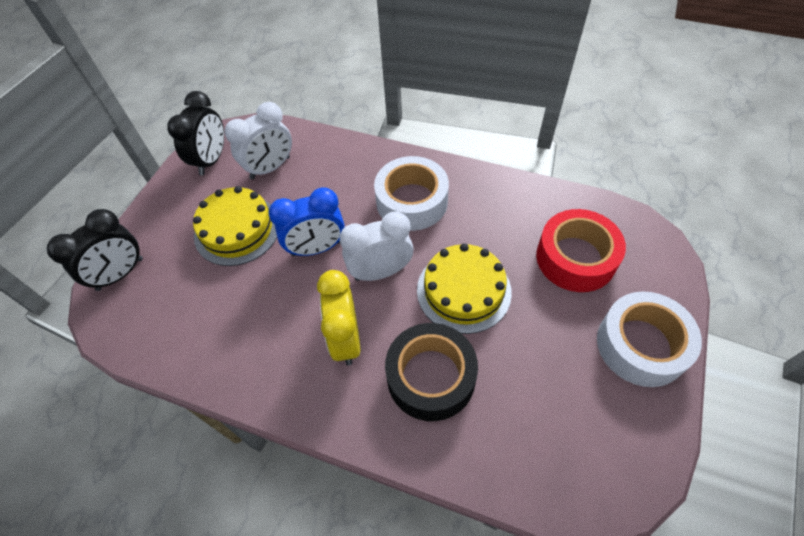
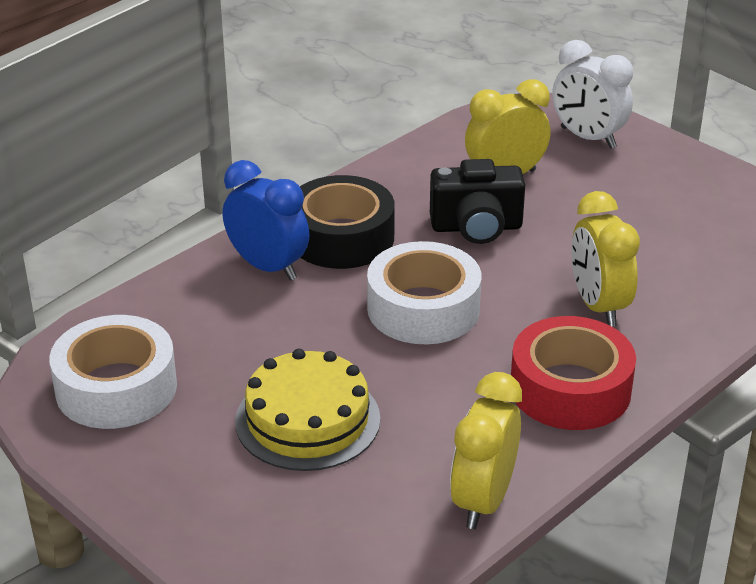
black camera: 0 -> 1
black clock: 2 -> 0
white clock: 2 -> 1
yellow cake: 2 -> 1
yellow clock: 1 -> 3

